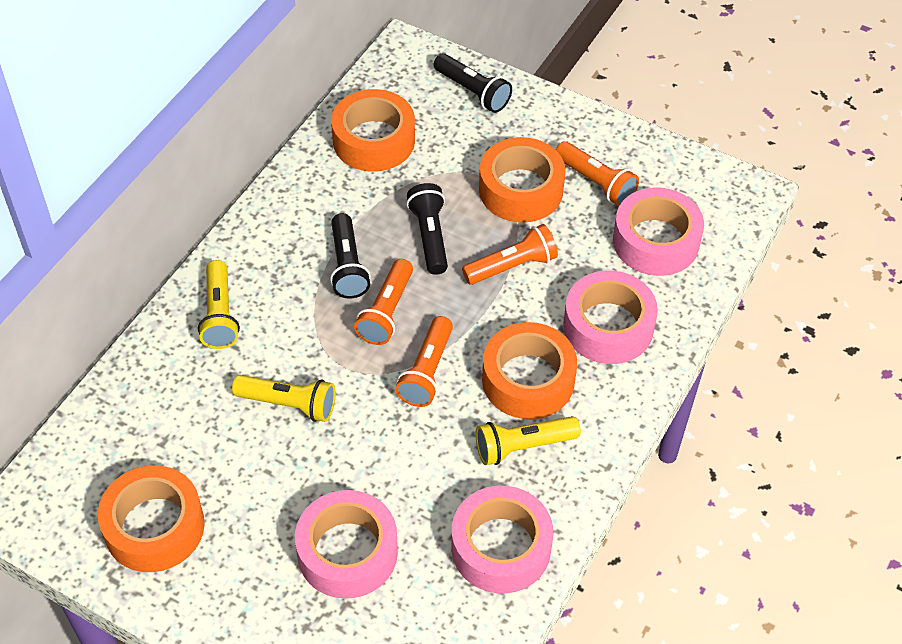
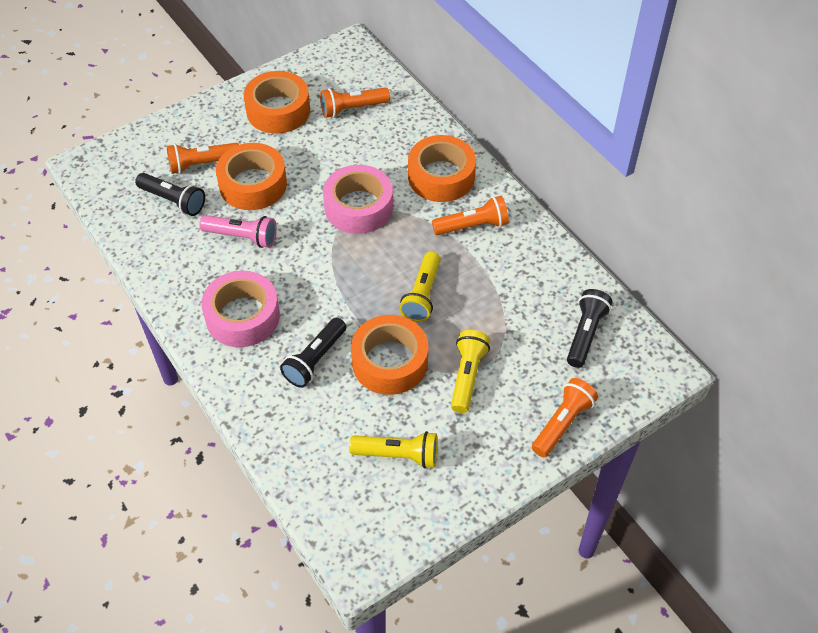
pink flashlight: 0 -> 1
pink tape: 4 -> 2

